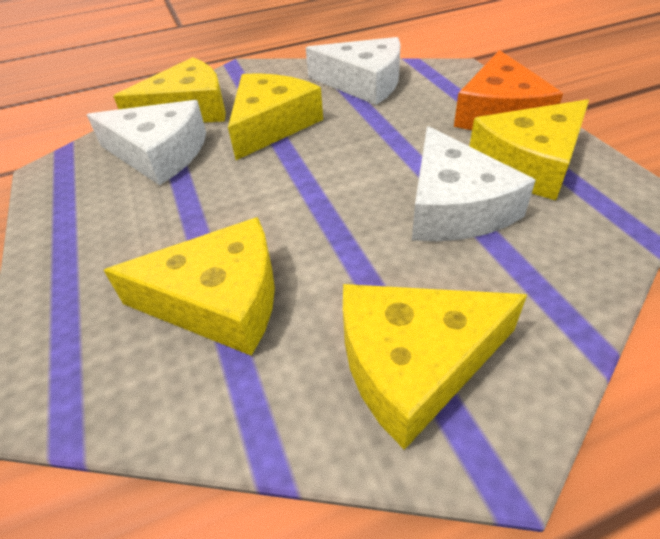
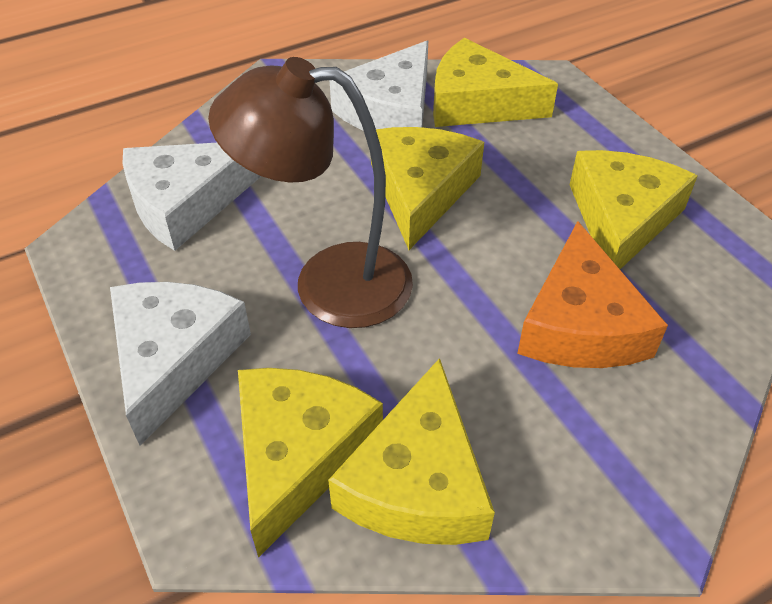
brown lamp: 0 -> 1

